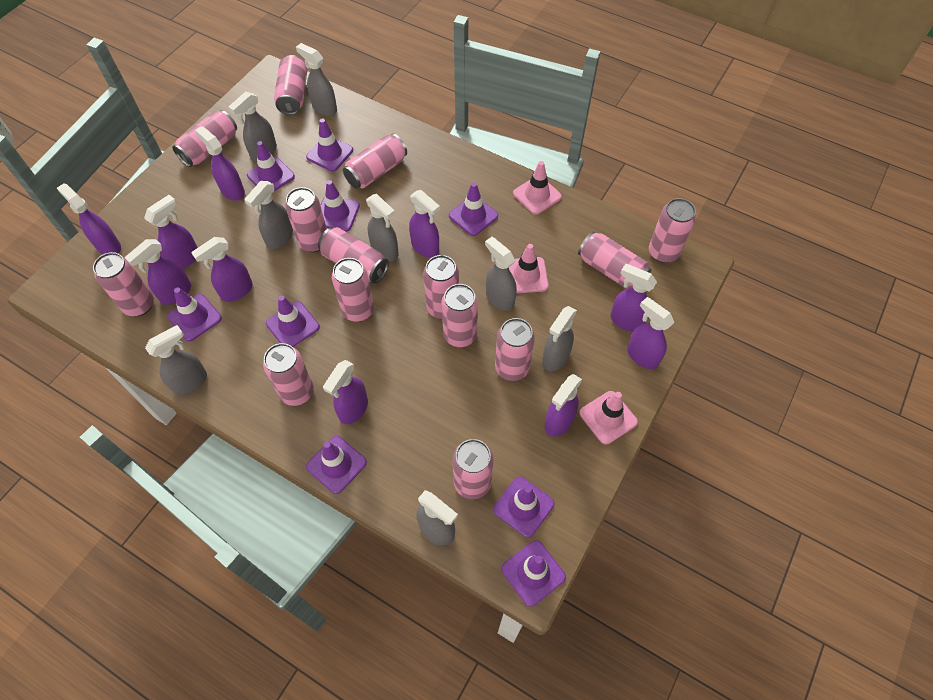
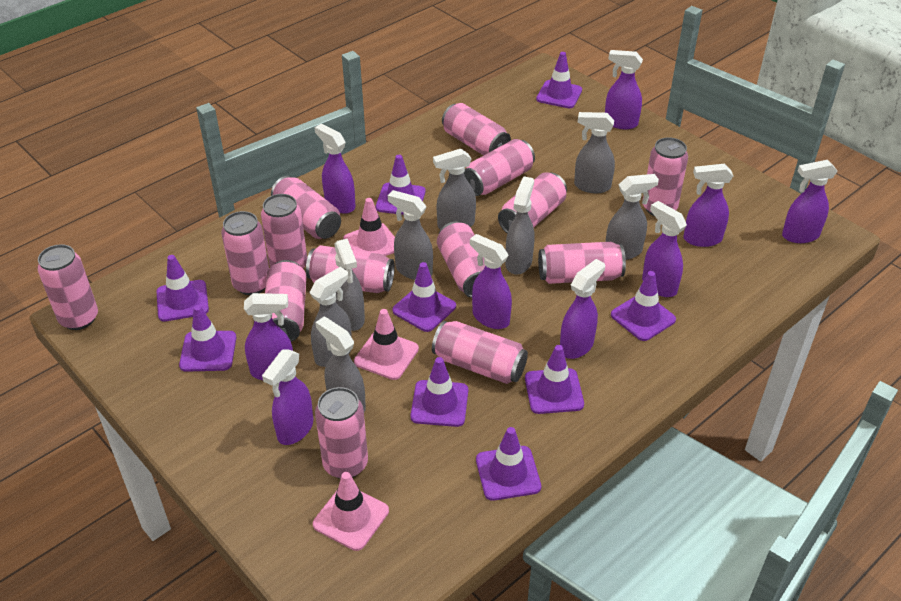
purple spray bottle: 10 -> 9

